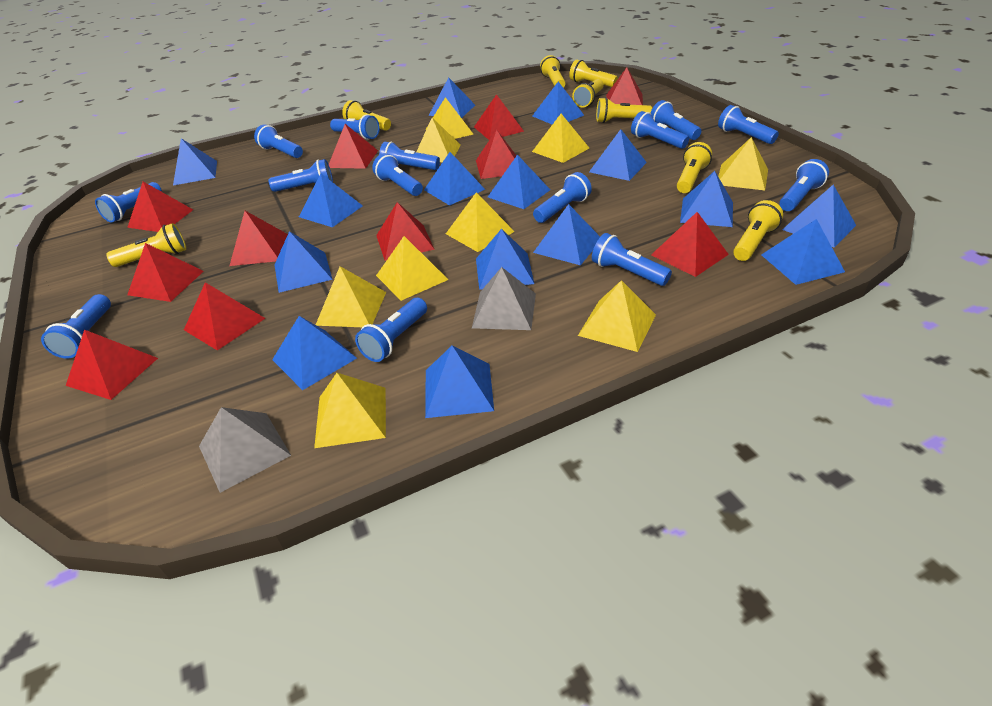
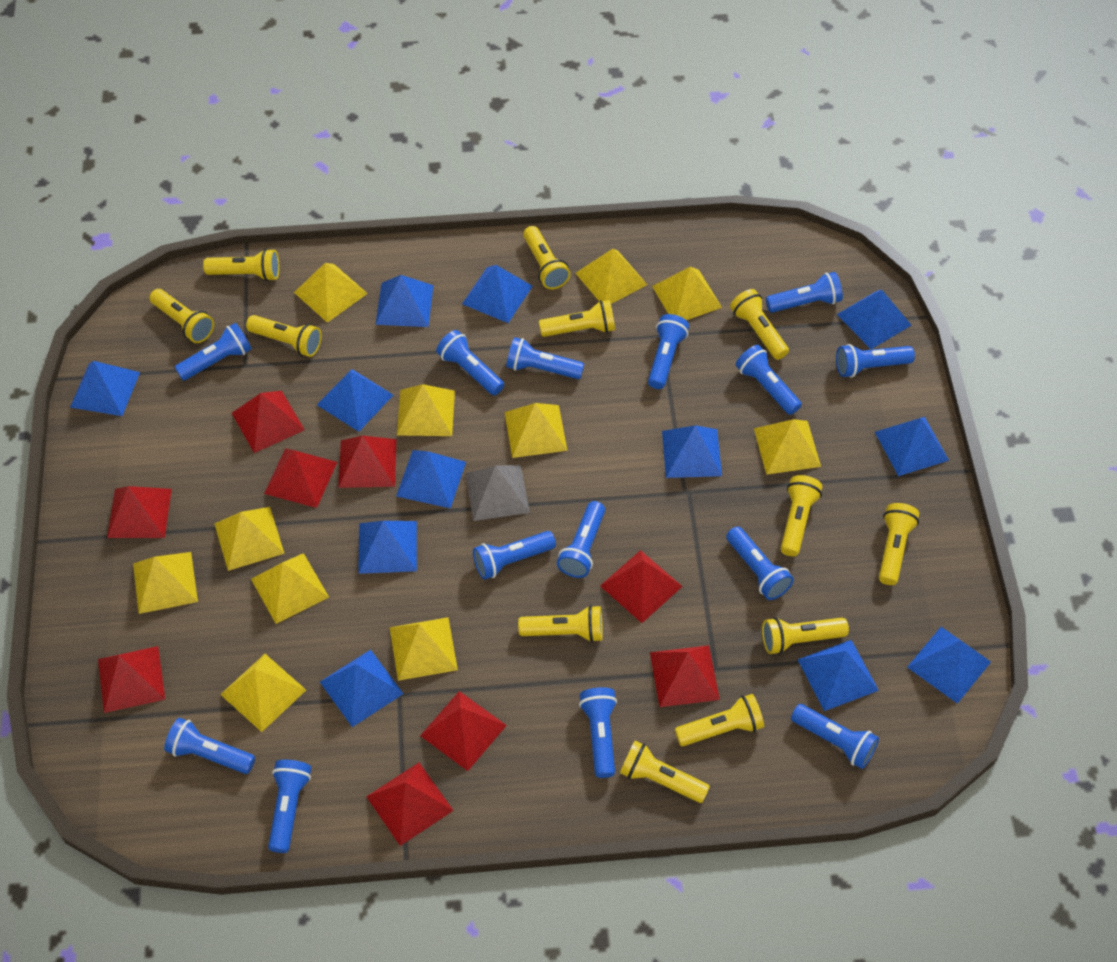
blue pyramid: 15 -> 12
grey pyramid: 2 -> 1
red pyramid: 11 -> 9
yellow flashlight: 8 -> 12
yellow pyramid: 9 -> 11

